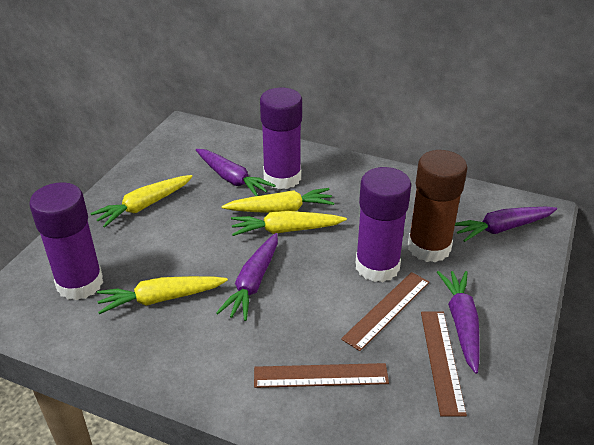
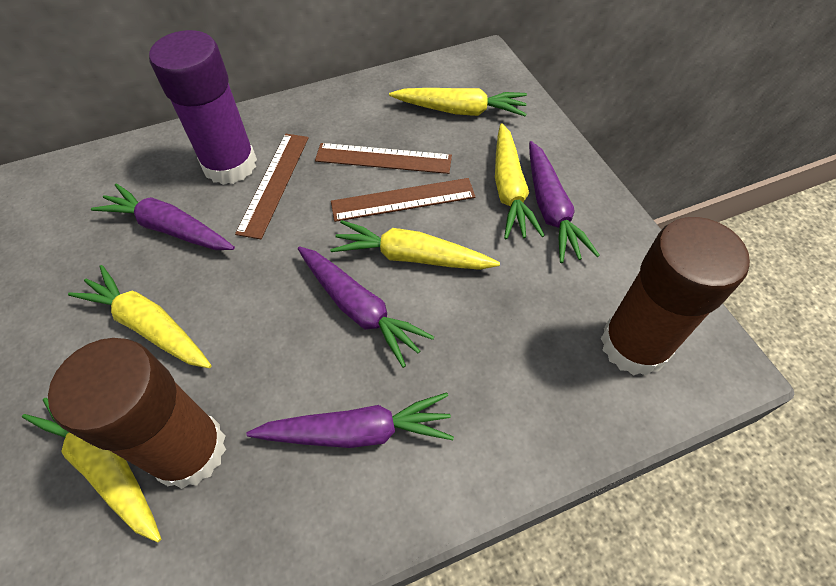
brown glue stick: 1 -> 2
purple glue stick: 3 -> 1
yellow carrot: 4 -> 5

